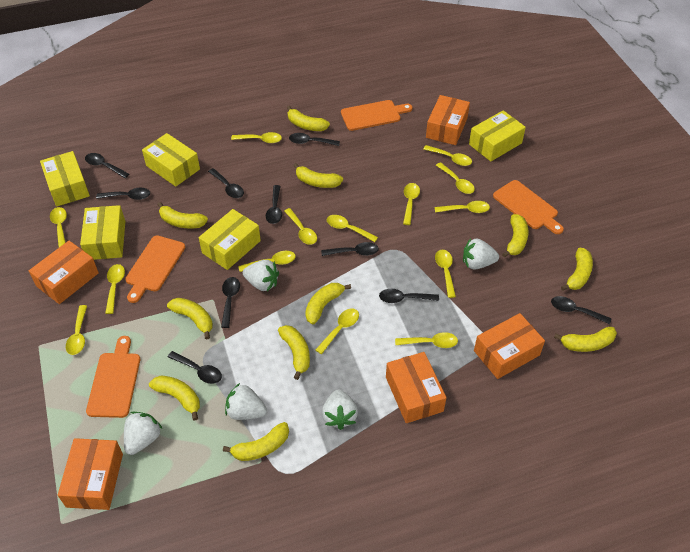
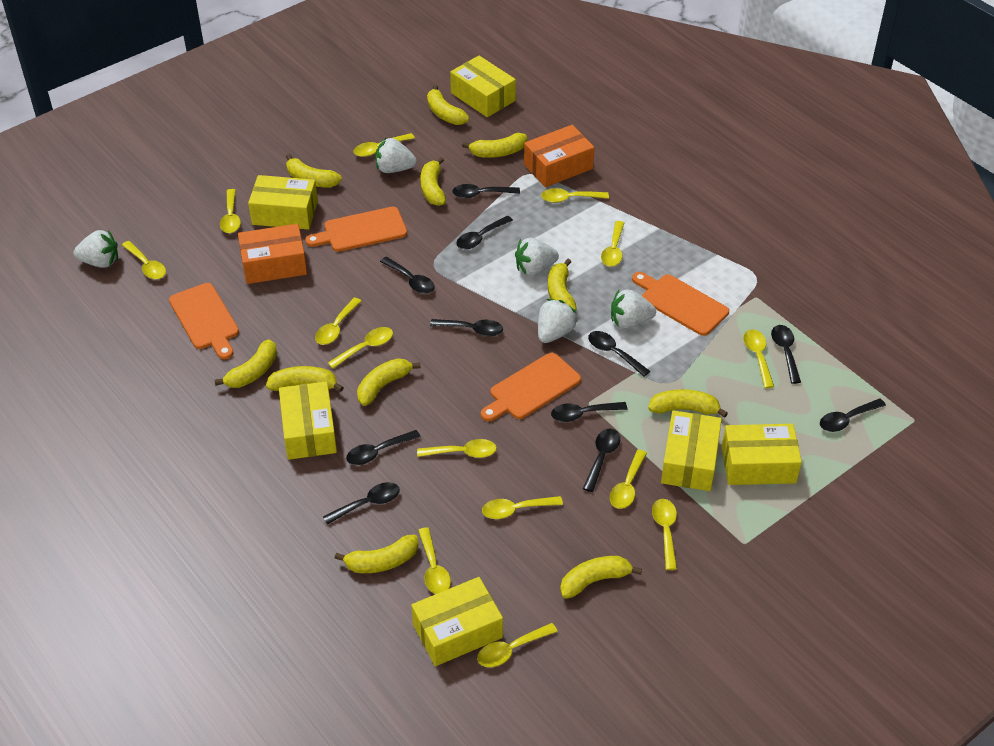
black spoon: 10 -> 11
orange box: 5 -> 2
yellow box: 5 -> 6

